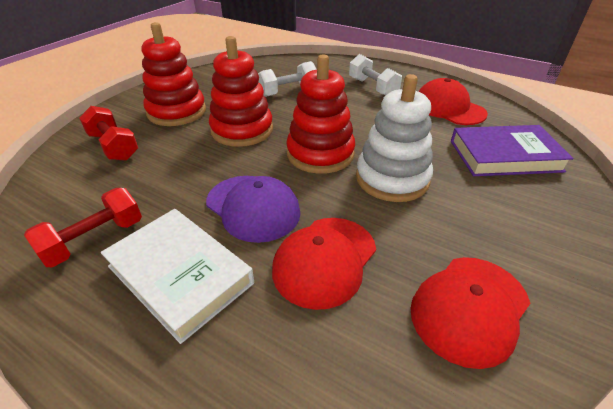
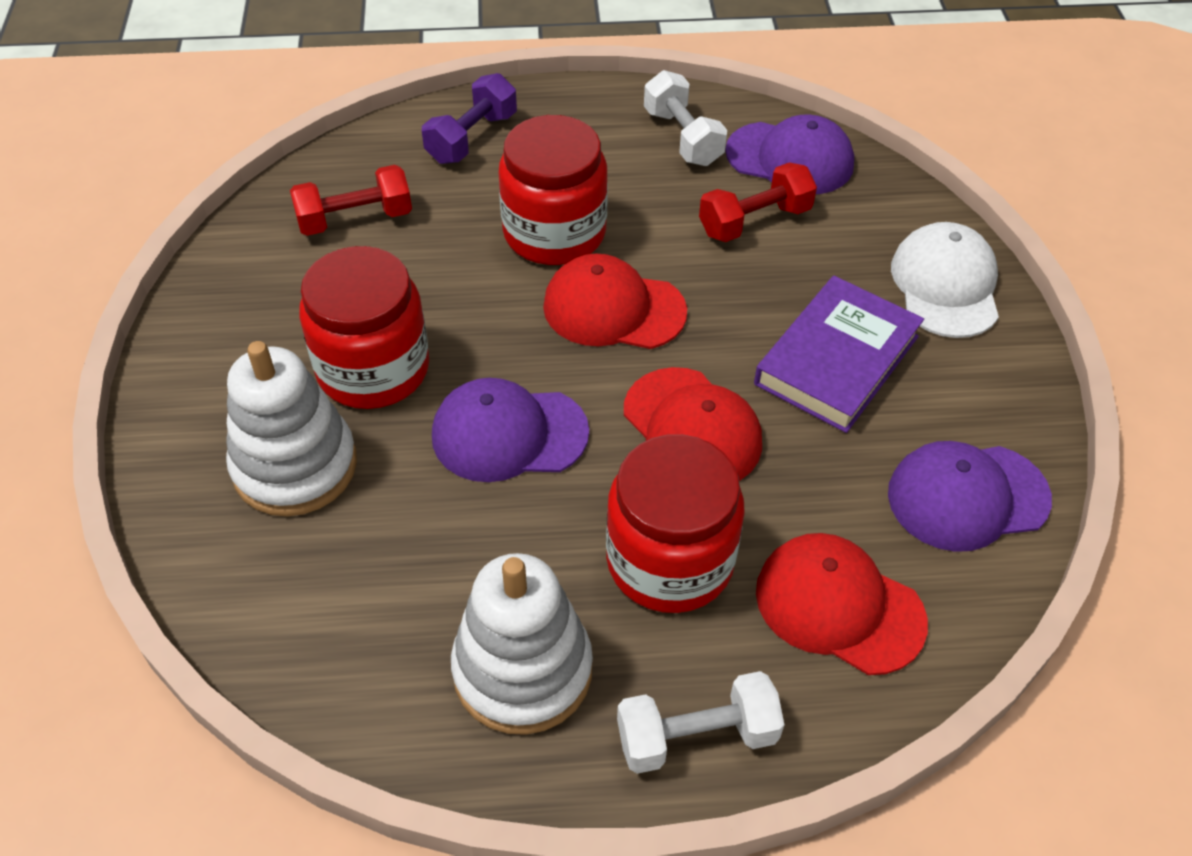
purple cap: 1 -> 3
purple dumbbell: 0 -> 1
red jar: 0 -> 3
red stacking toy: 3 -> 0
white book: 1 -> 0
white cap: 0 -> 1
white stacking toy: 1 -> 2

